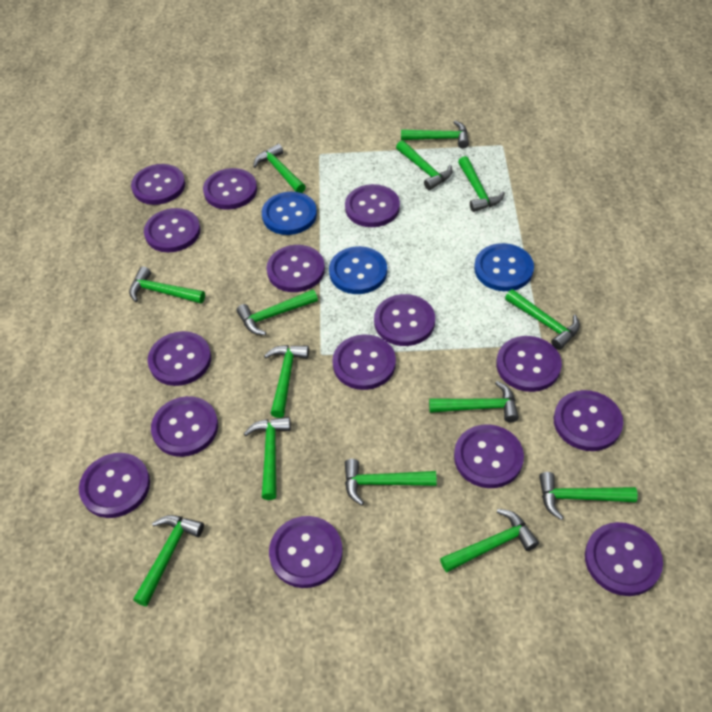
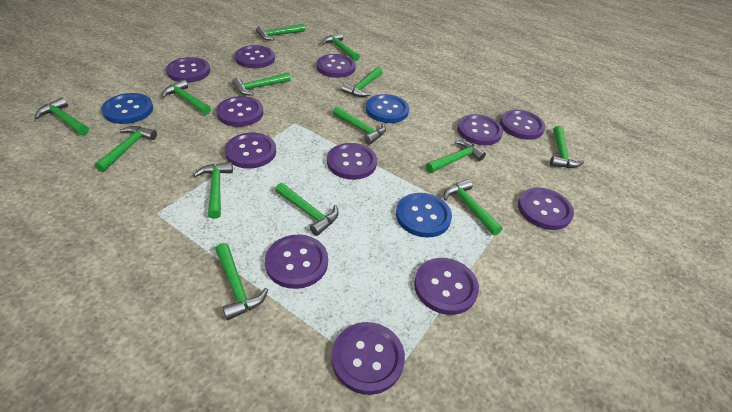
purple button: 15 -> 12

